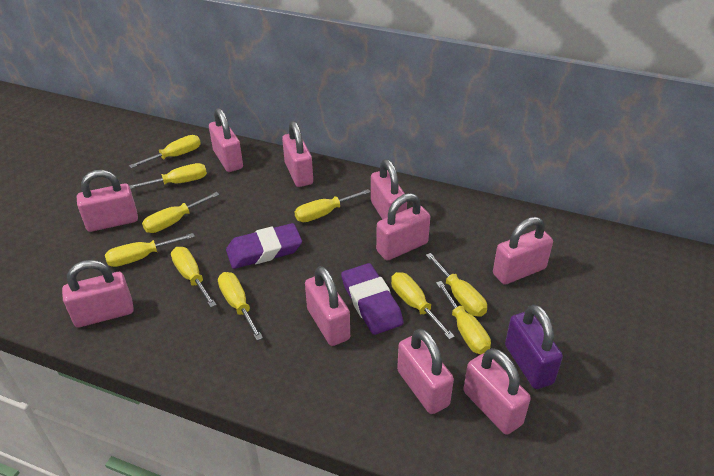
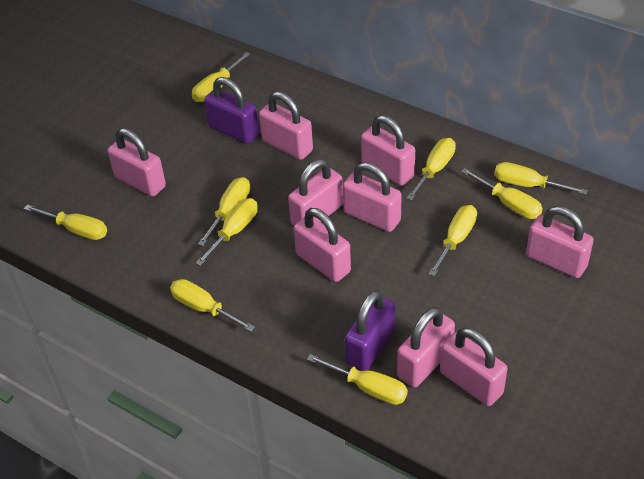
pink padlock: 10 -> 9
purple eraser: 2 -> 0
purple padlock: 1 -> 2

